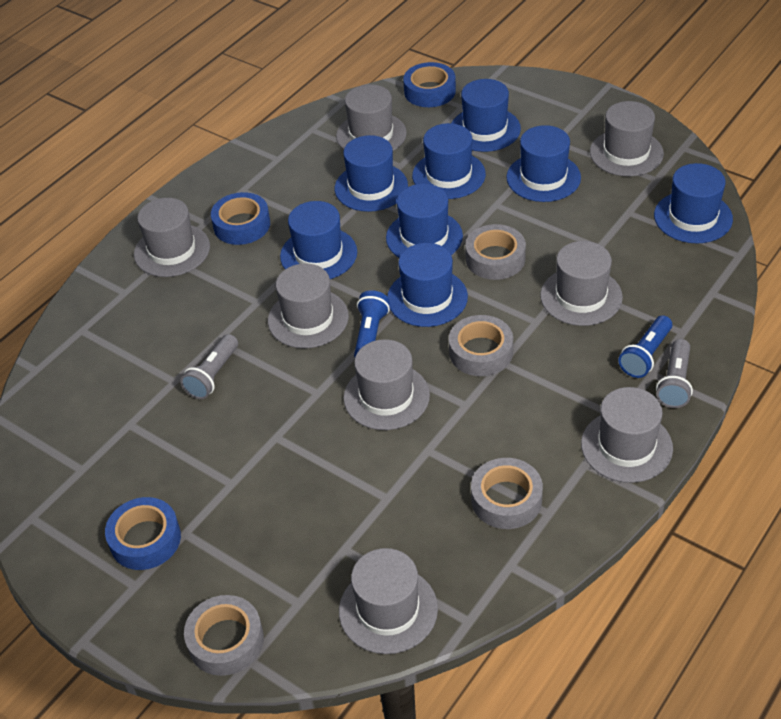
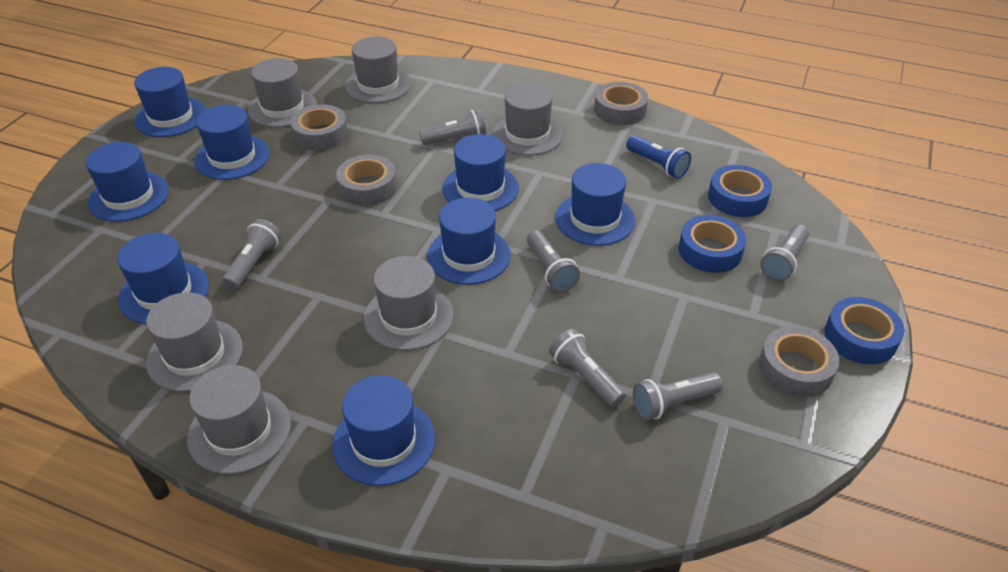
blue flashlight: 2 -> 1
grey flashlight: 2 -> 6
grey hat: 8 -> 6

